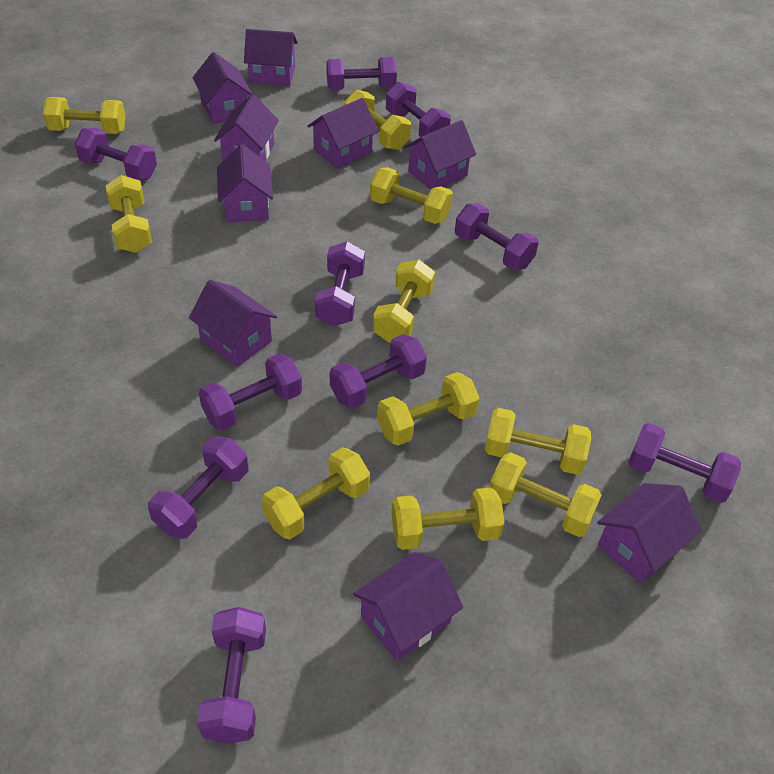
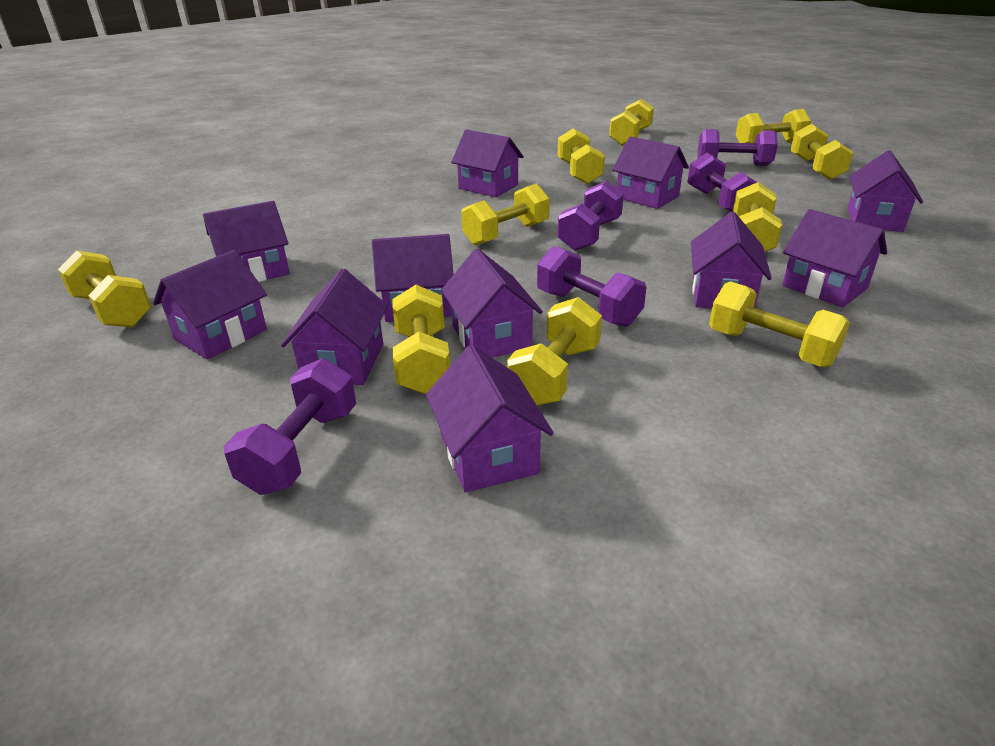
purple dumbbell: 10 -> 5
purple house: 9 -> 11

